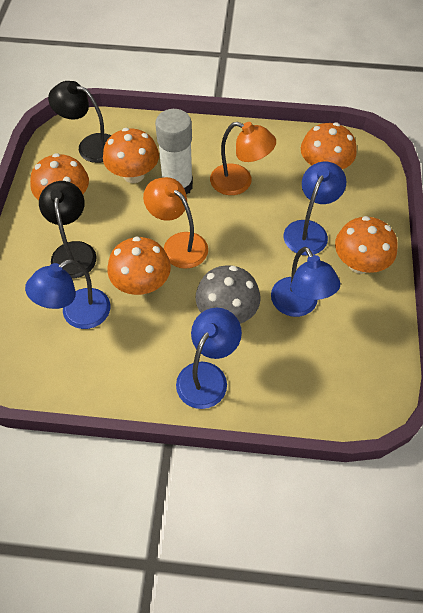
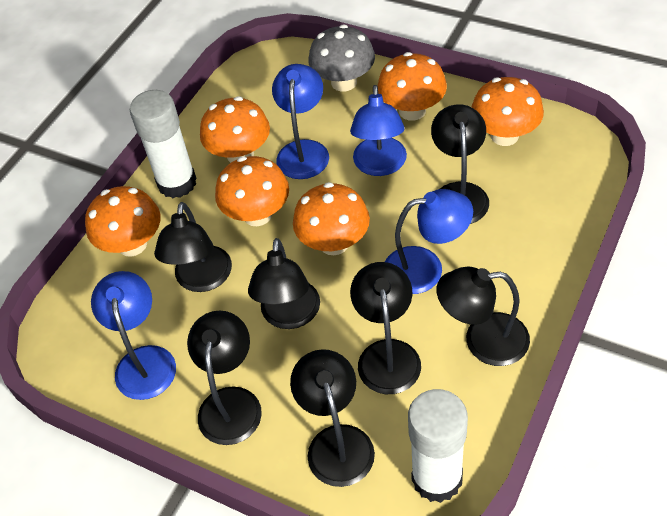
black lamp: 2 -> 7
orange lamp: 2 -> 0
orange mushroom: 5 -> 6
white glue stick: 1 -> 2

